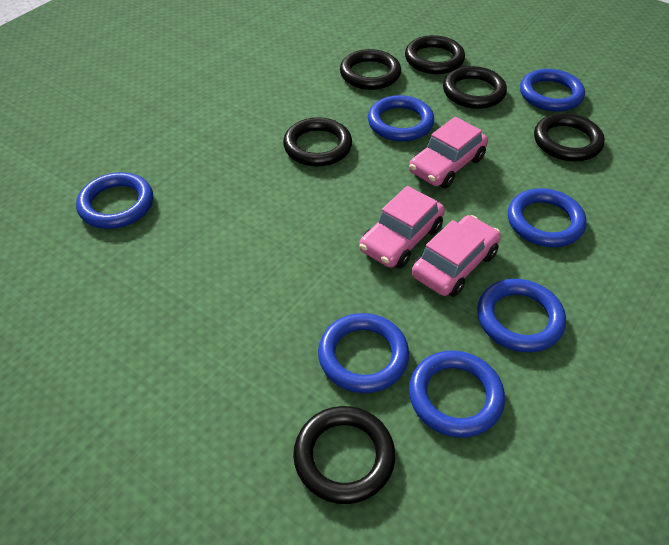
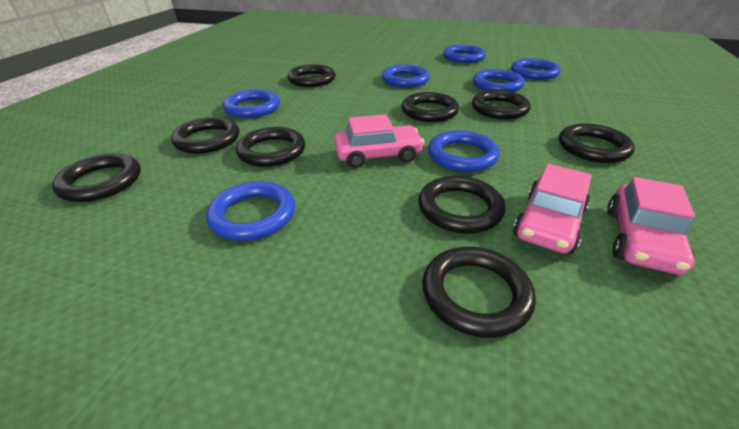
black ring: 6 -> 9

